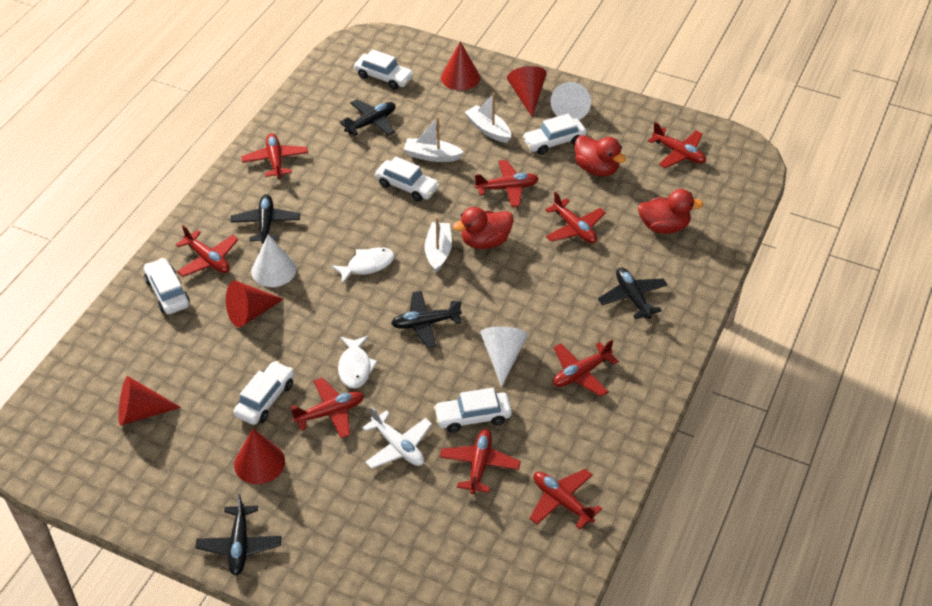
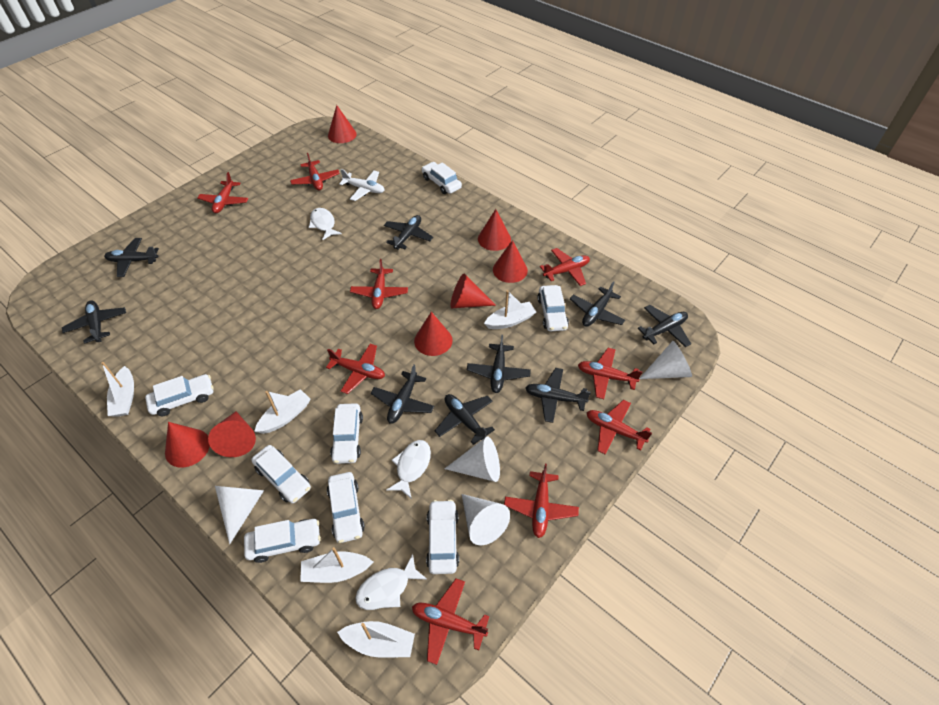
black plane: 5 -> 9
red cone: 5 -> 7
red duck: 3 -> 0
white boat: 3 -> 5
white car: 6 -> 8
white cone: 3 -> 4
white fish: 2 -> 3

